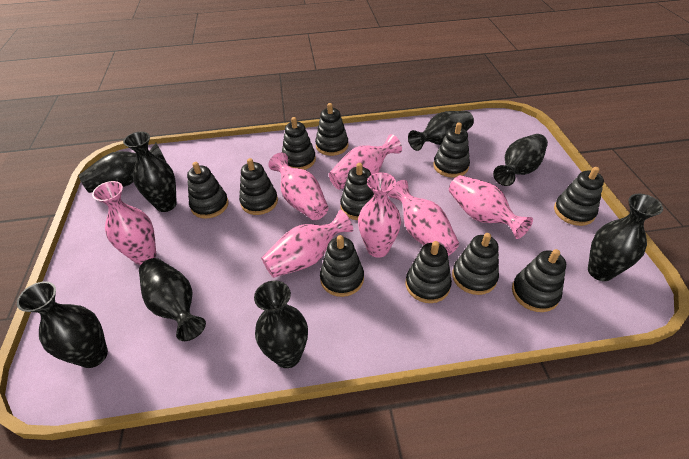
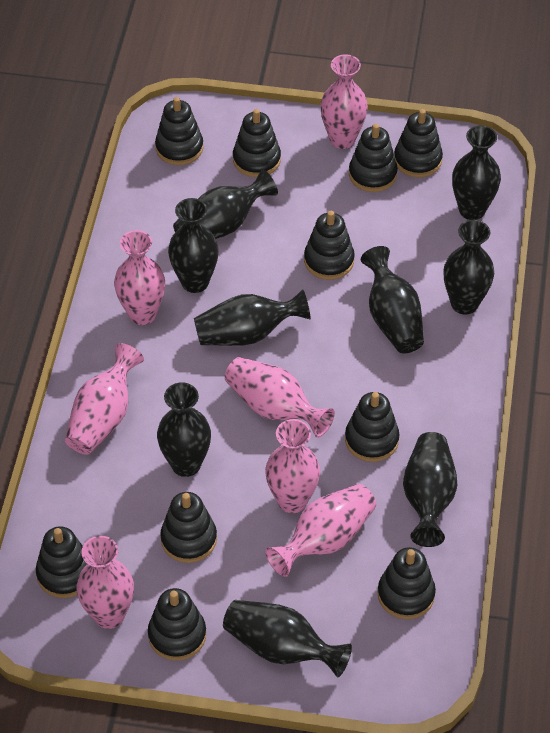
black stacking toy: 11 -> 10
black vase: 8 -> 9

